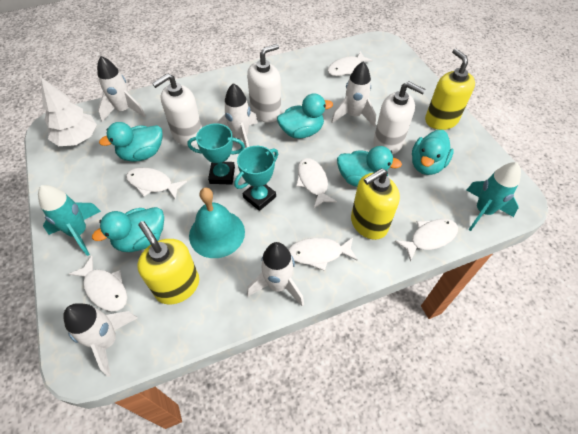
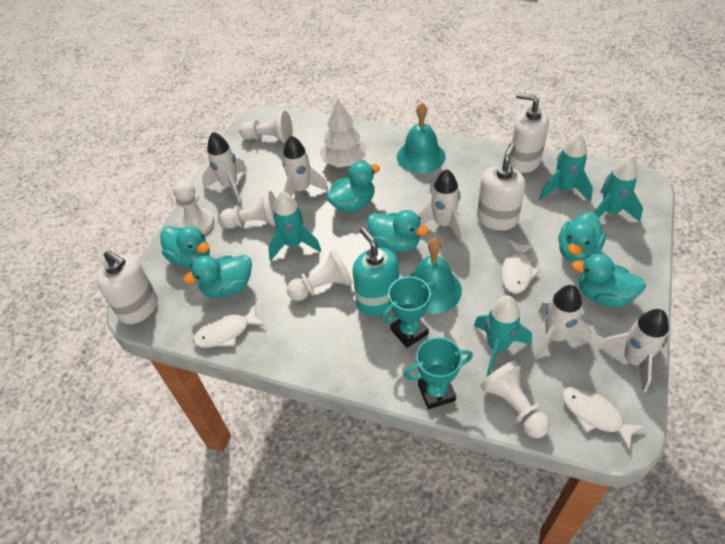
turquoise bell: 1 -> 2
turquoise duck: 5 -> 6
turquoise rocket: 2 -> 4
turquoise soap dispenser: 0 -> 1
white fish: 6 -> 3
white pawn: 0 -> 5
yellow soap dispenser: 3 -> 0

